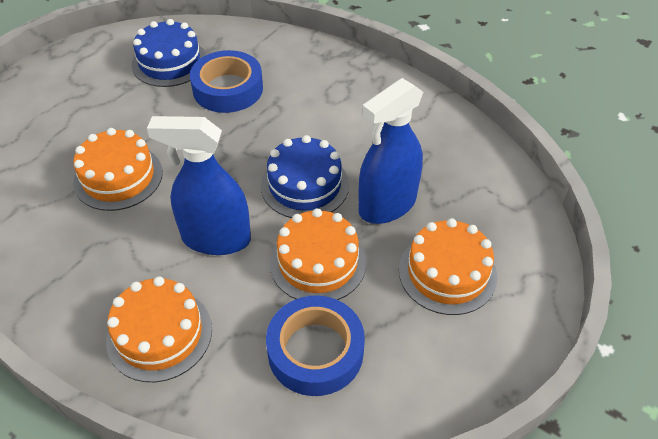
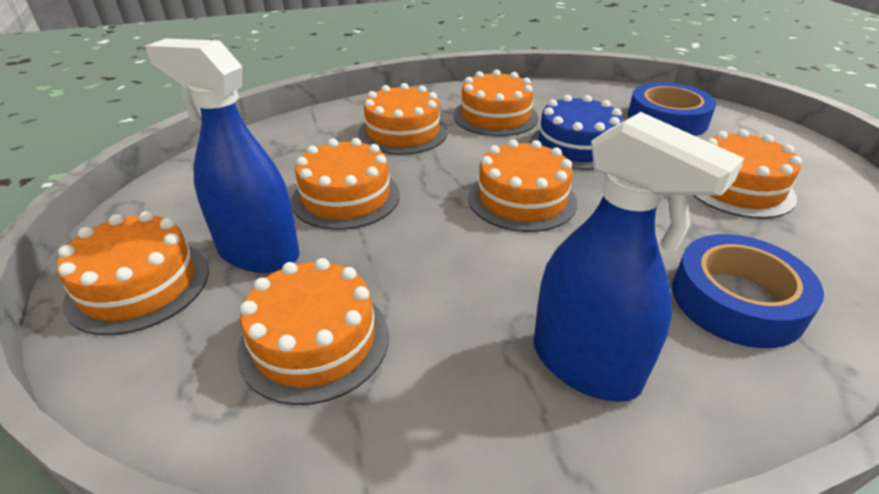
blue cake: 2 -> 1
orange cake: 4 -> 7

